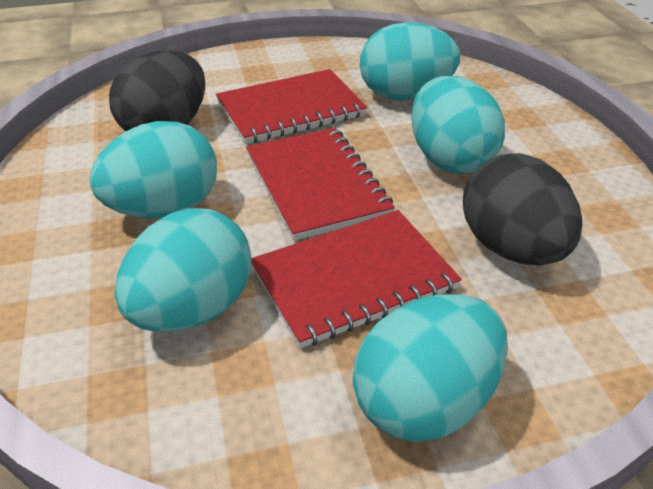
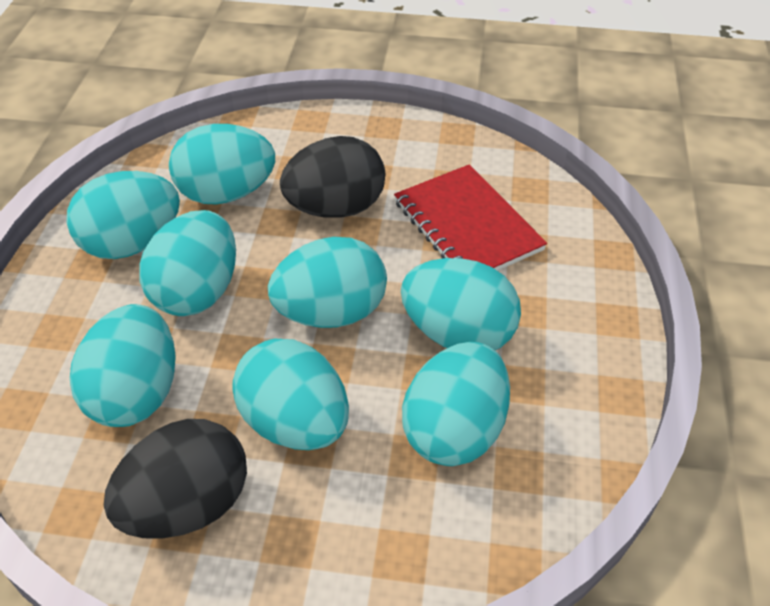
red notebook: 3 -> 1
turquoise egg: 5 -> 8

